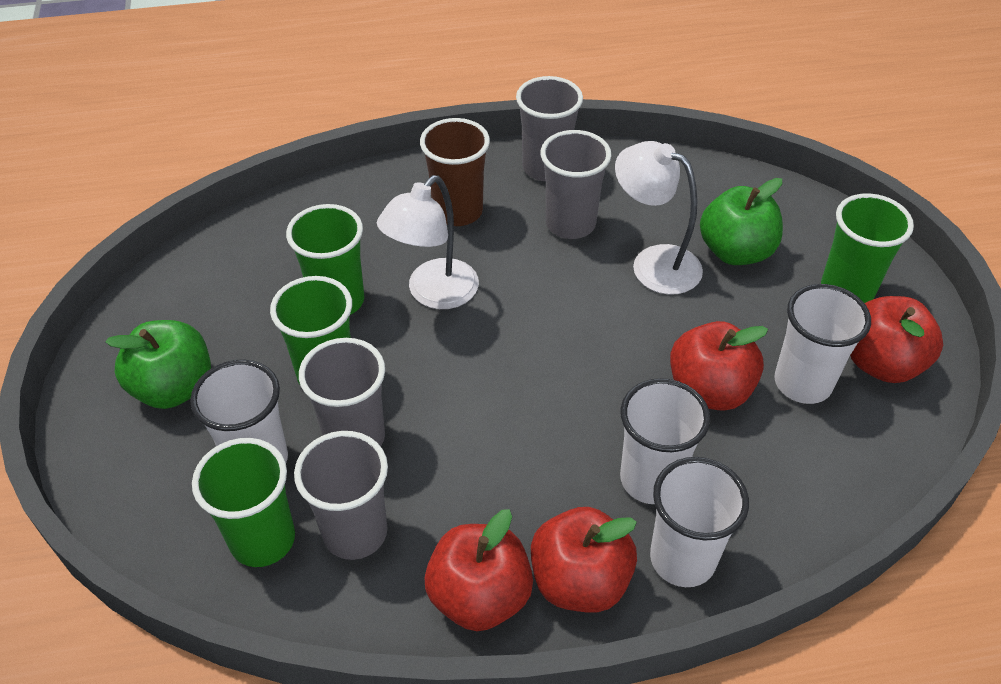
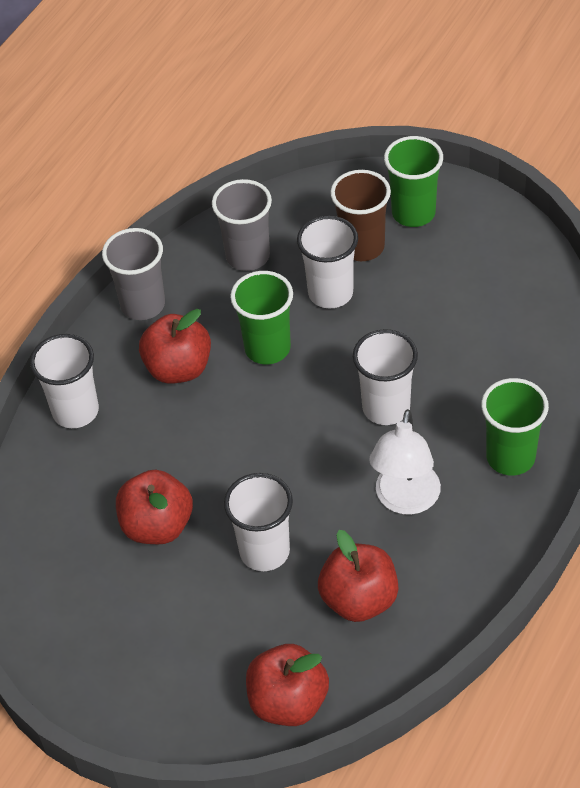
green apple: 2 -> 0
green cup: 4 -> 3
grey cup: 4 -> 2
white lamp: 2 -> 1

